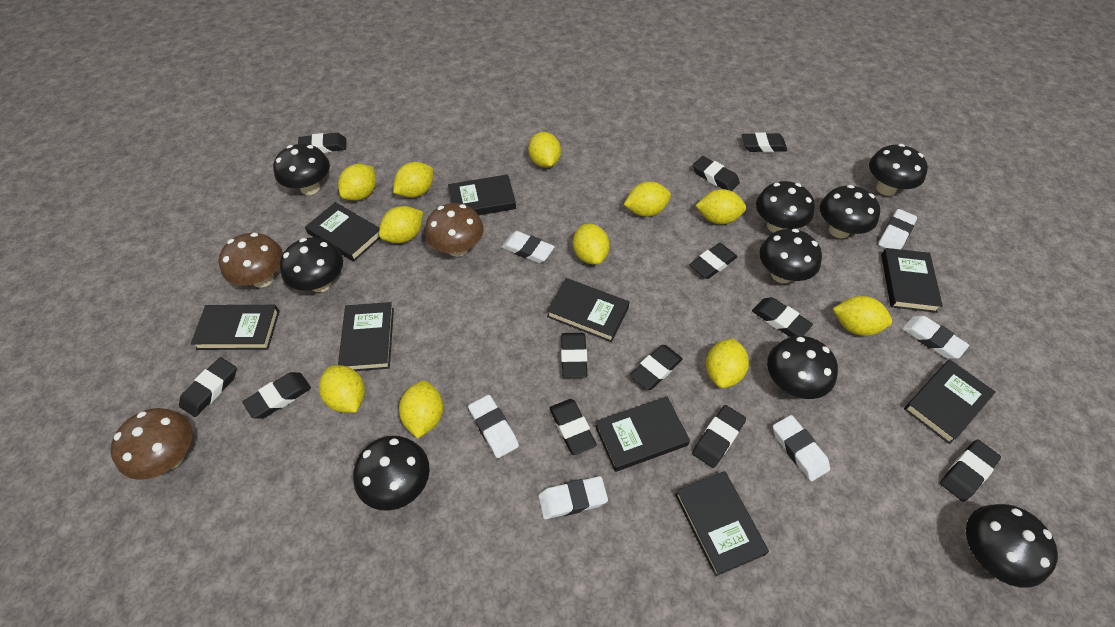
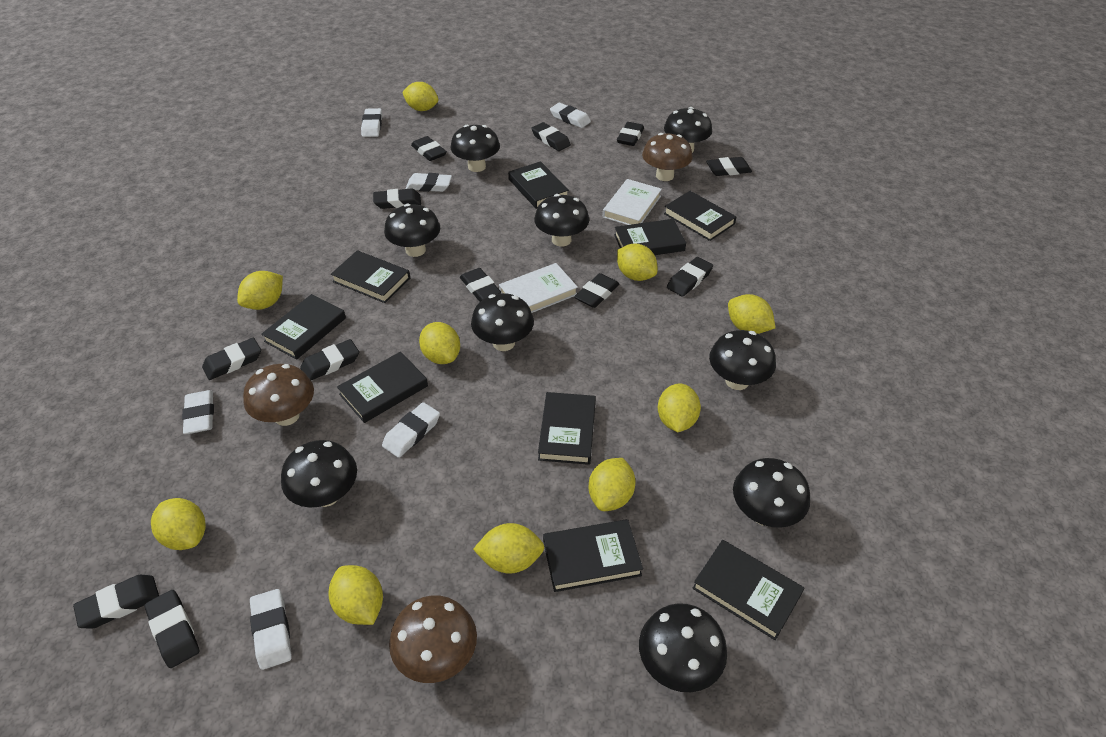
white book: 0 -> 2
yellow lemon: 11 -> 10

